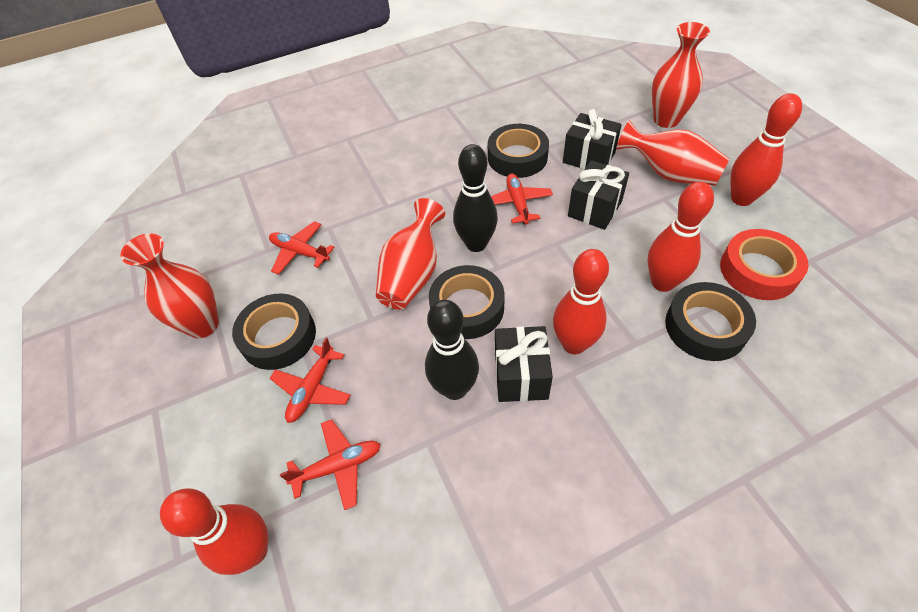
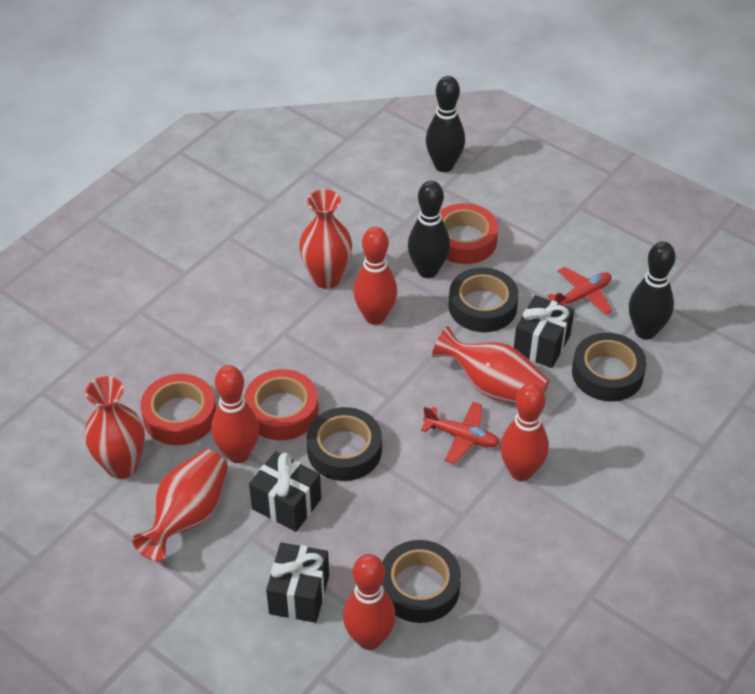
black bowling pin: 2 -> 3
red plane: 4 -> 2
red tape: 1 -> 3

